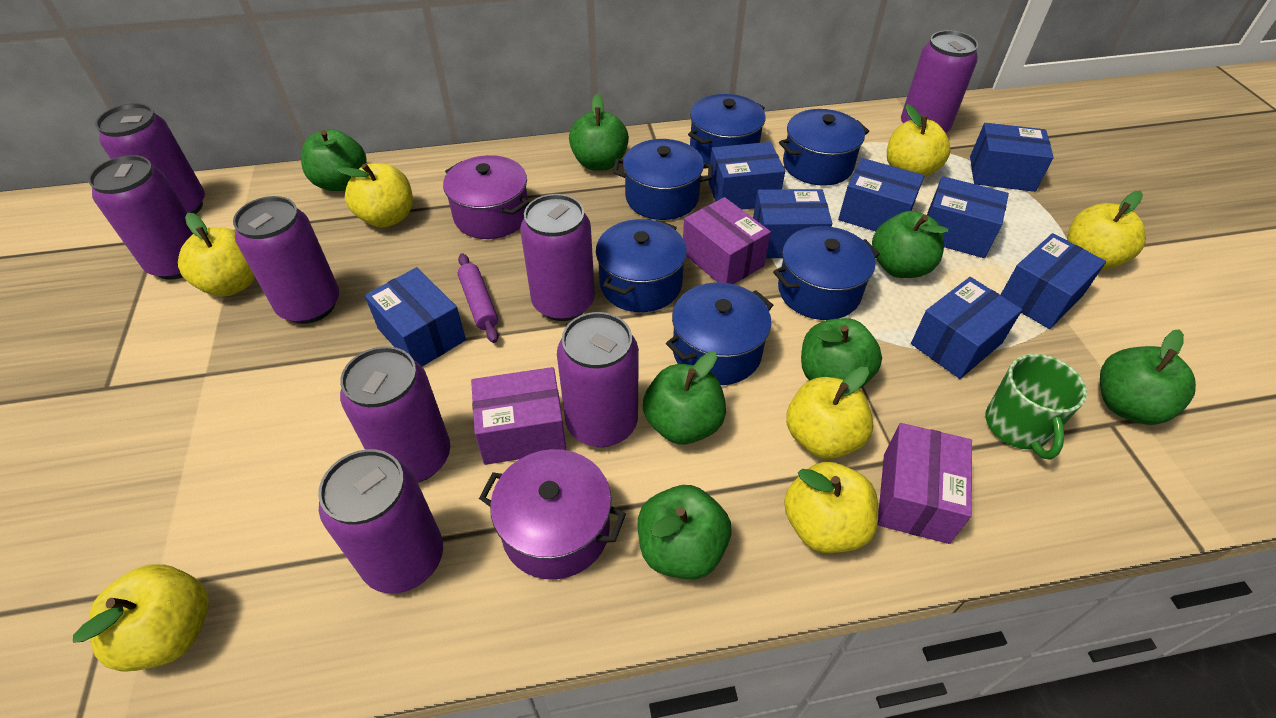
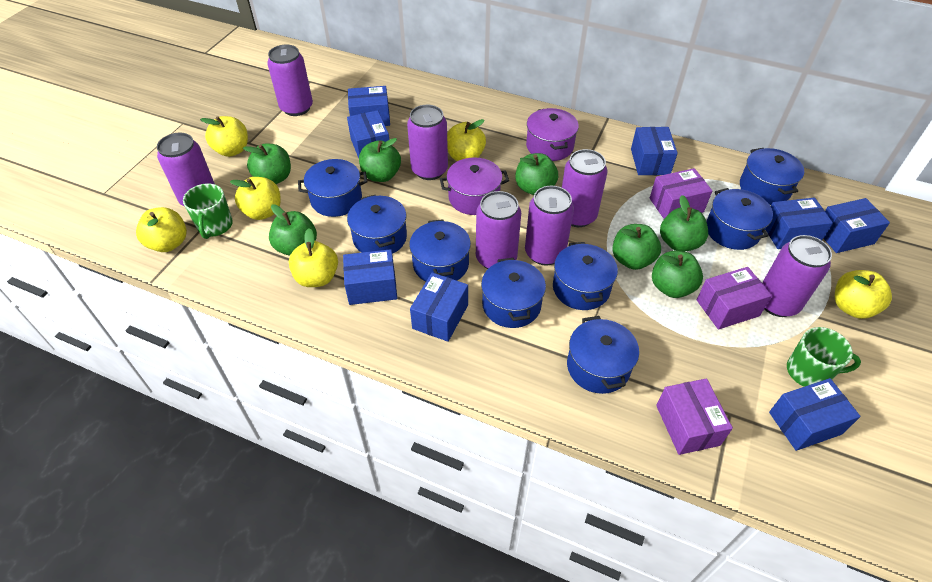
blue pot: 6 -> 8
green mug: 1 -> 2
purple can: 8 -> 7
purple rolling pin: 1 -> 0
yellow apple: 7 -> 6

